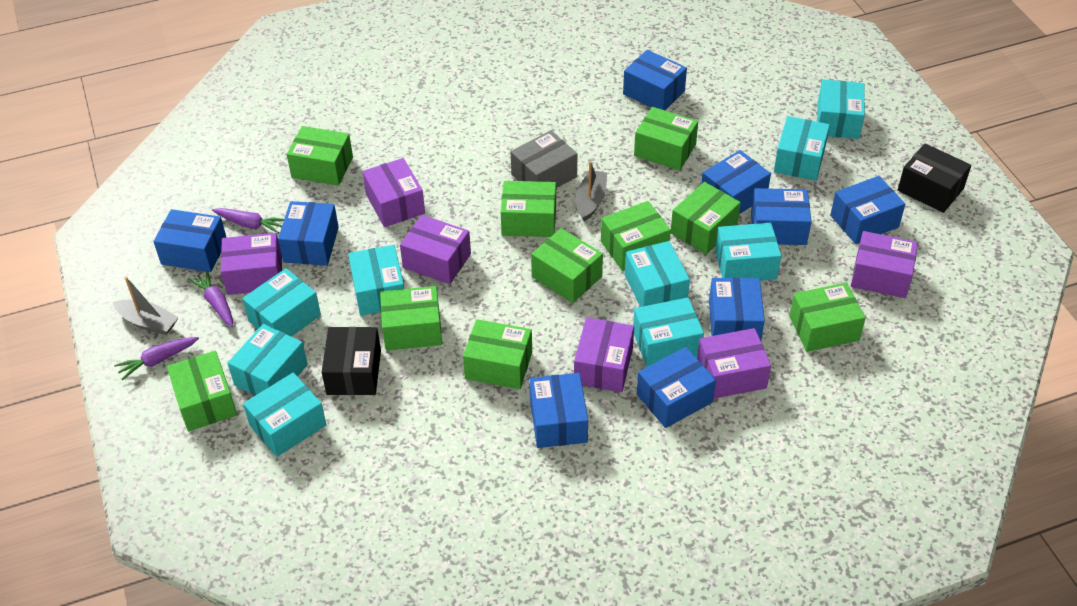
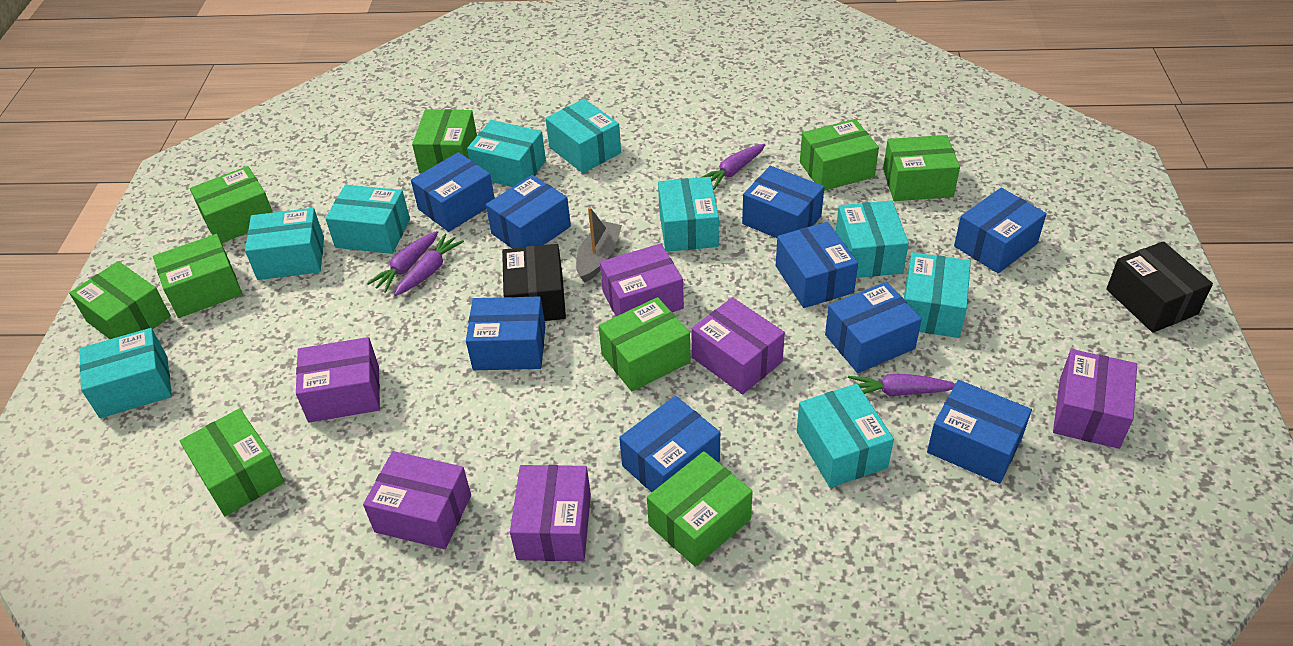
green box: 10 -> 9
grey boat: 2 -> 1
grey box: 1 -> 0
purple carrot: 3 -> 4

